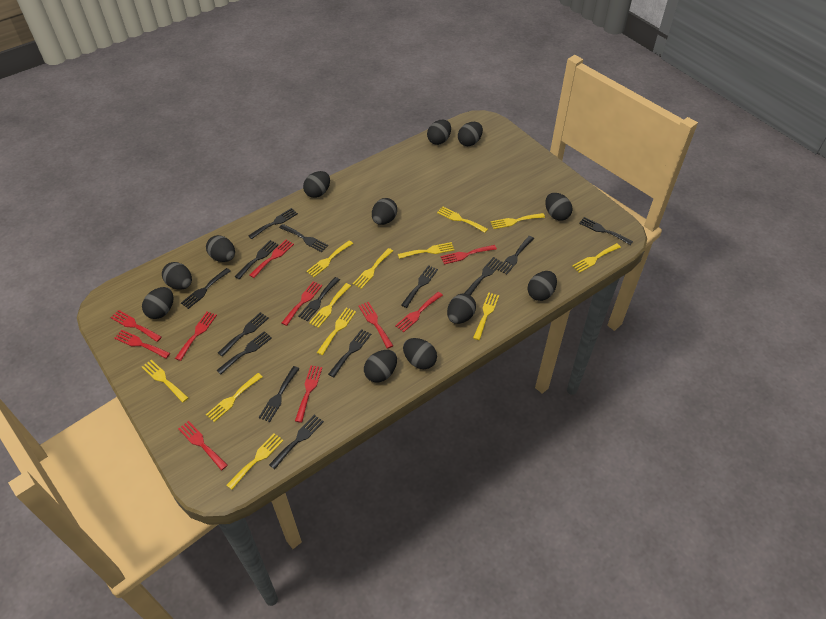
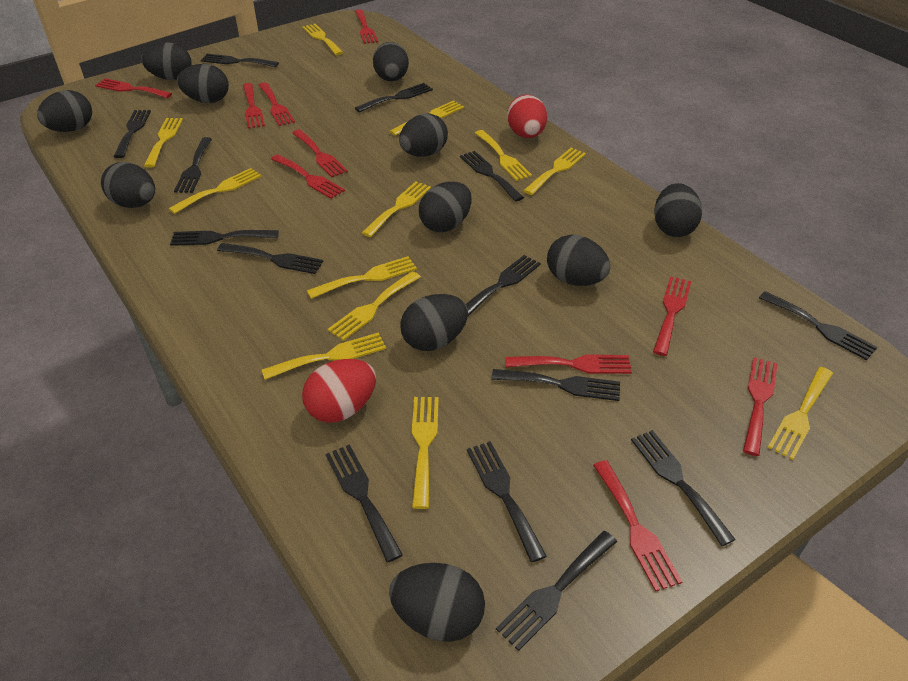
black egg: 12 -> 11
red egg: 0 -> 2

